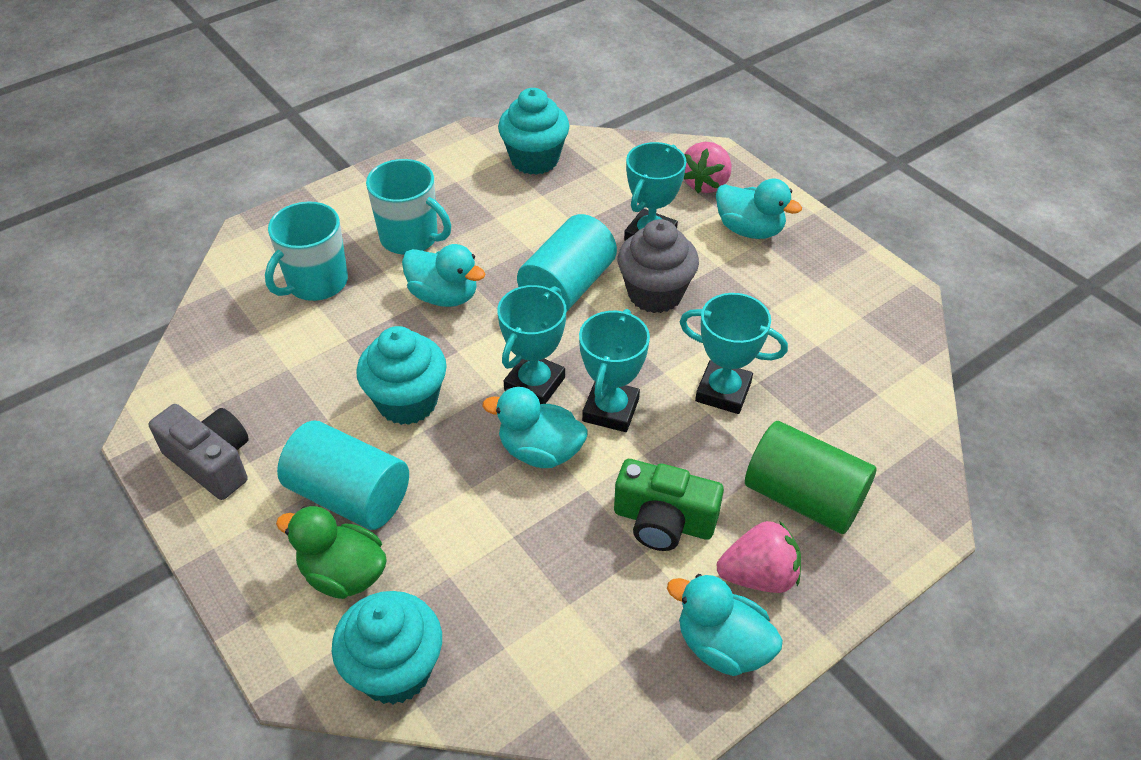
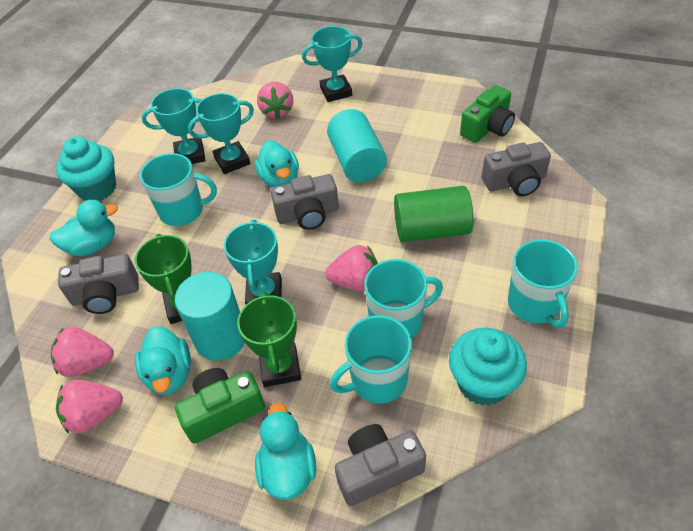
green camera: 1 -> 2
green duck: 1 -> 0
green trophy: 0 -> 2
grey camera: 1 -> 4
grey cupcake: 1 -> 0
pink strawberry: 2 -> 4
turquoise cupcake: 3 -> 2
turquoise mug: 2 -> 4

